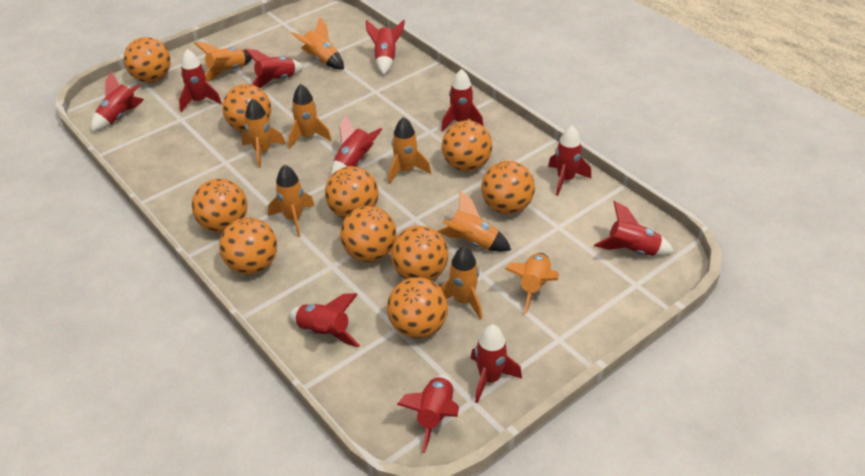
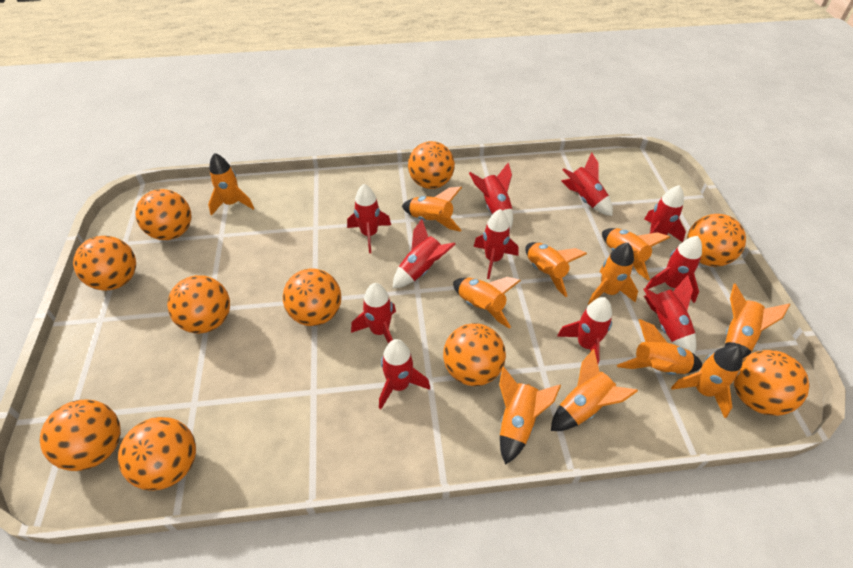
orange rocket: 9 -> 11

